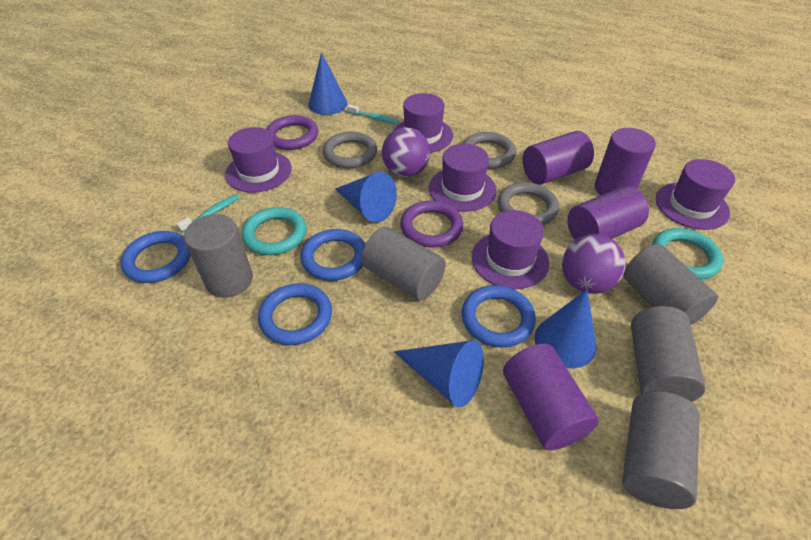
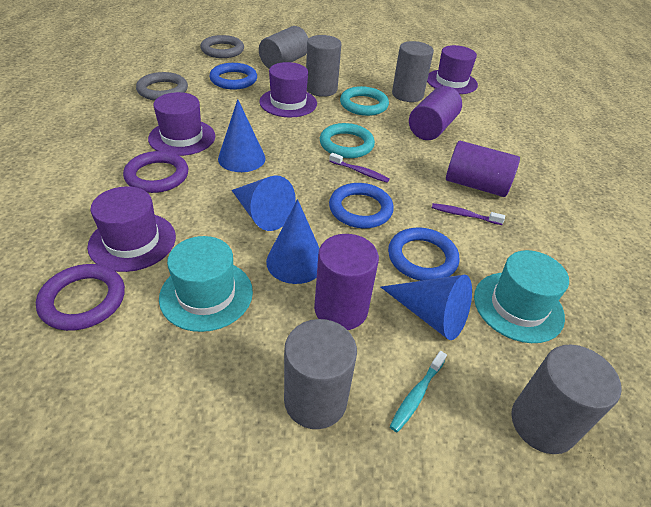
blue ring: 4 -> 3
grey ring: 3 -> 2
purple ball: 2 -> 0
purple cylinder: 4 -> 3
purple hat: 5 -> 4
purple toothbrush: 0 -> 2
turquoise hat: 0 -> 2
turquoise toothbrush: 2 -> 1

